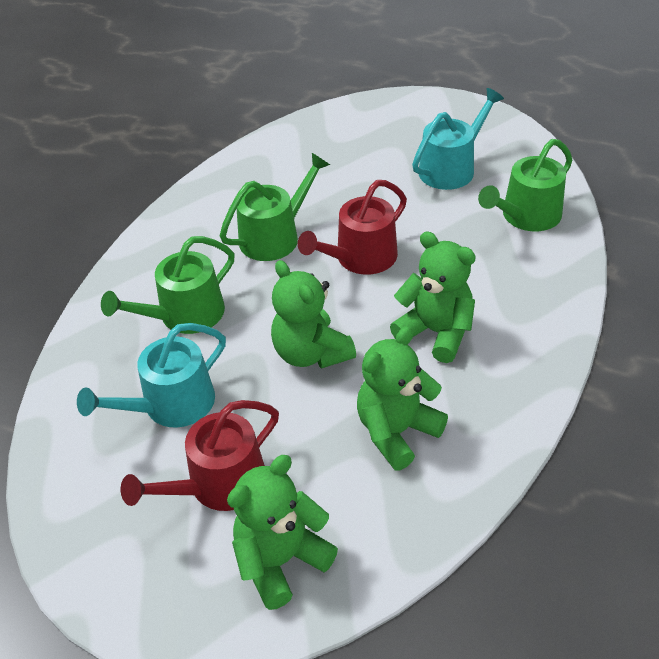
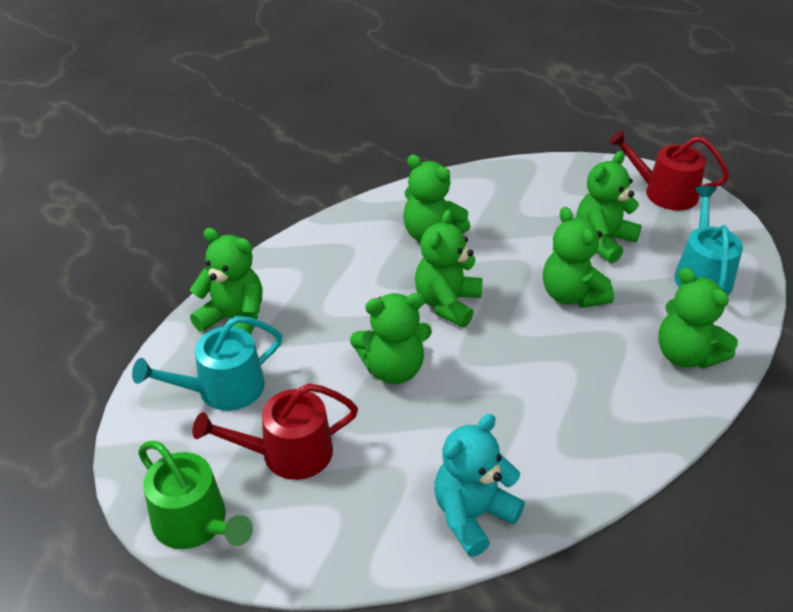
green teddy bear: 4 -> 7
green watering can: 3 -> 1
turquoise teddy bear: 0 -> 1

